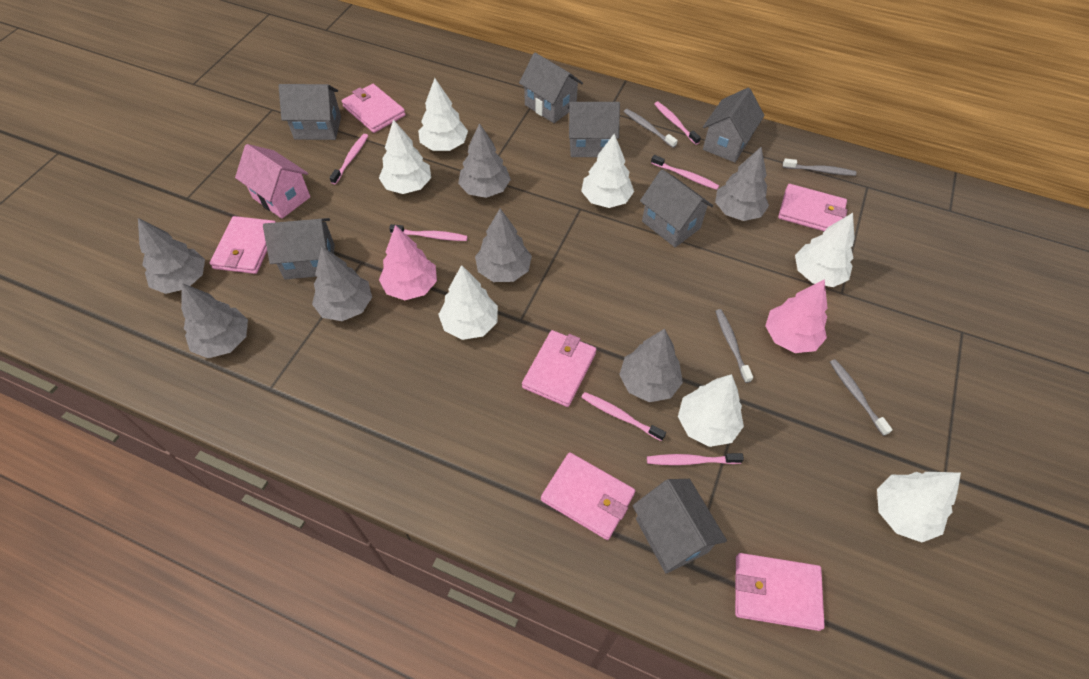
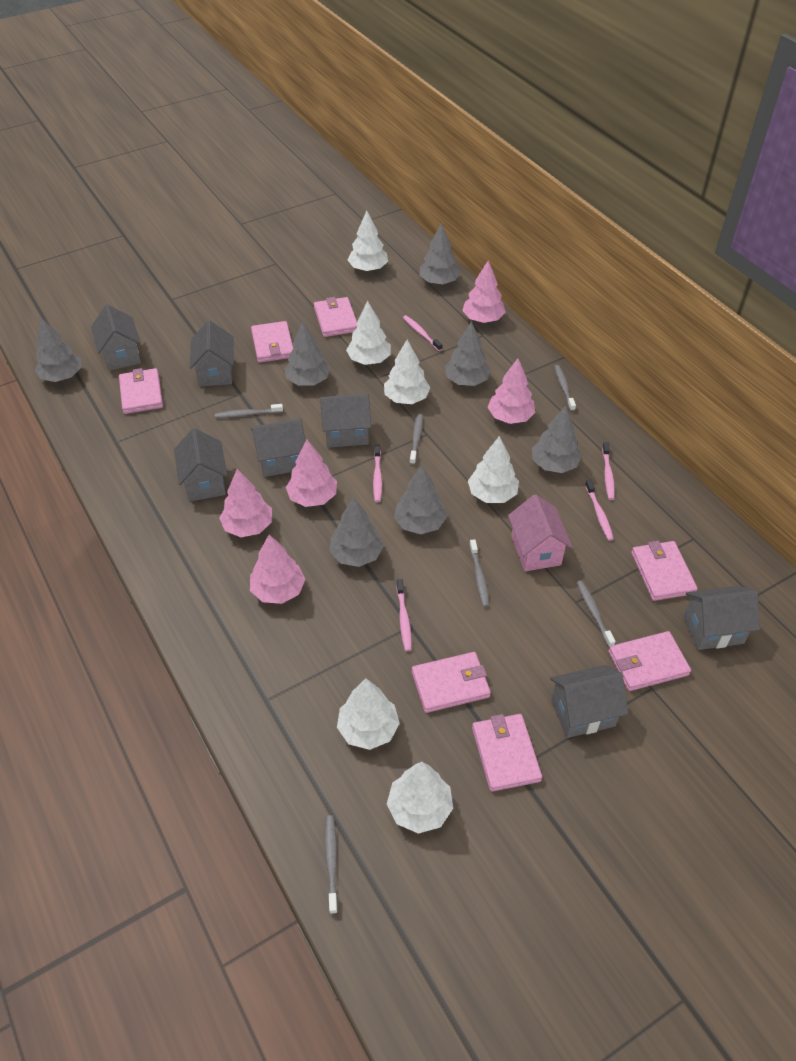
grey toothbrush: 4 -> 6
pink toothbrush: 6 -> 5
pink tree: 2 -> 5
pink wallet: 6 -> 7
white tree: 7 -> 6

